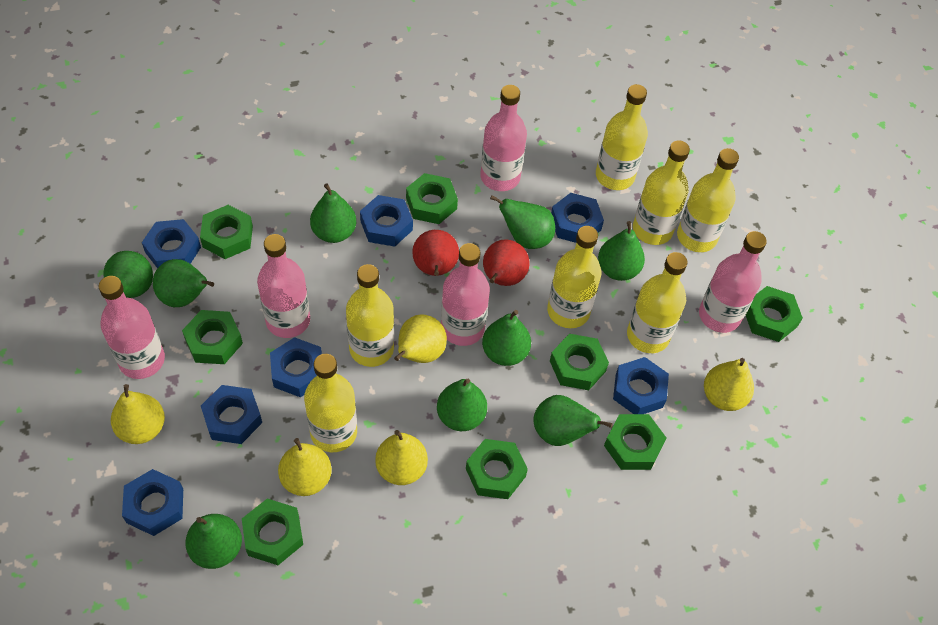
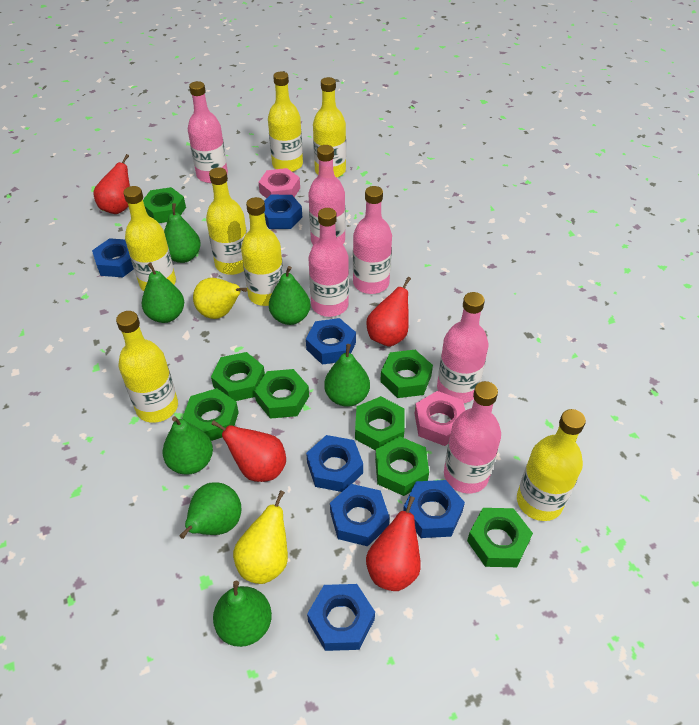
green pear: 9 -> 7
pink bottle: 5 -> 6
pink nut: 0 -> 2
red pear: 2 -> 4
yellow pear: 5 -> 2

